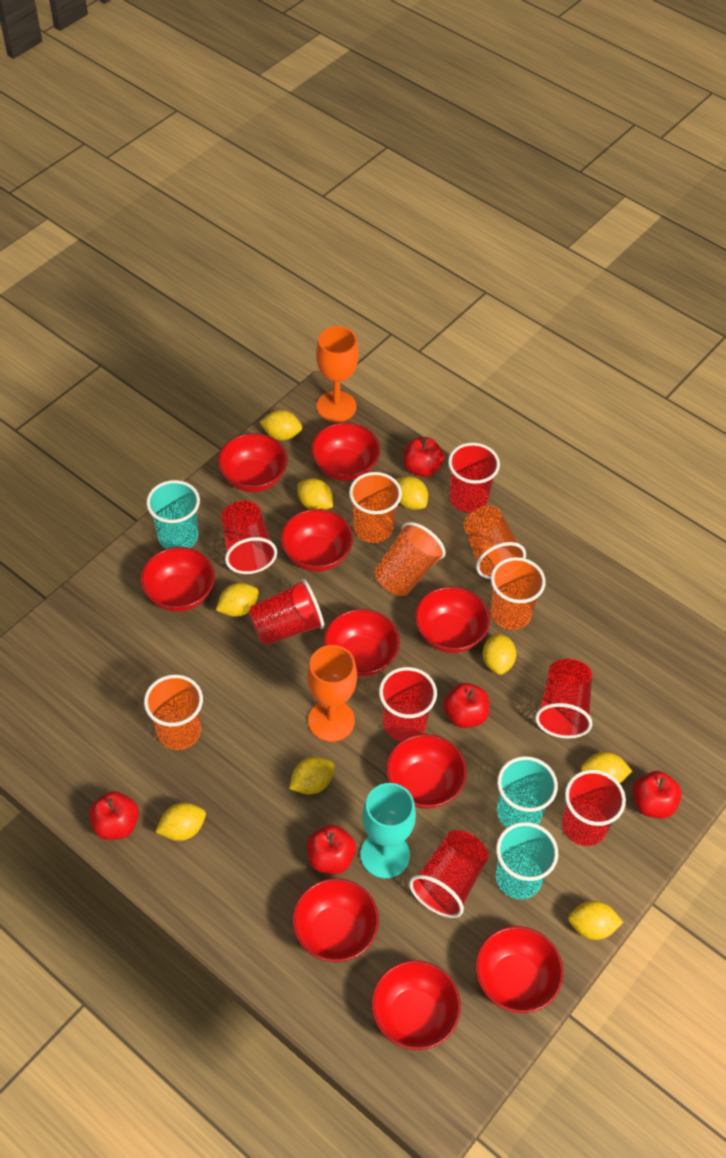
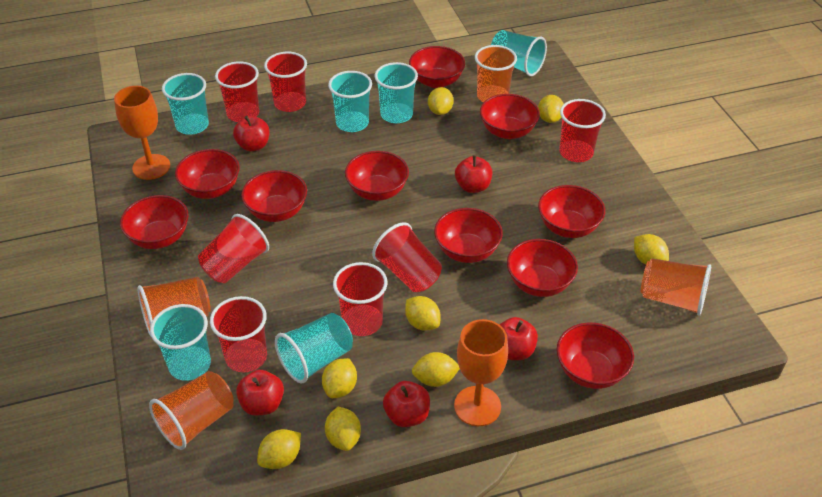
orange cup: 5 -> 4
turquoise cup: 3 -> 6
turquoise goblet: 1 -> 0
yellow lemon: 9 -> 8

